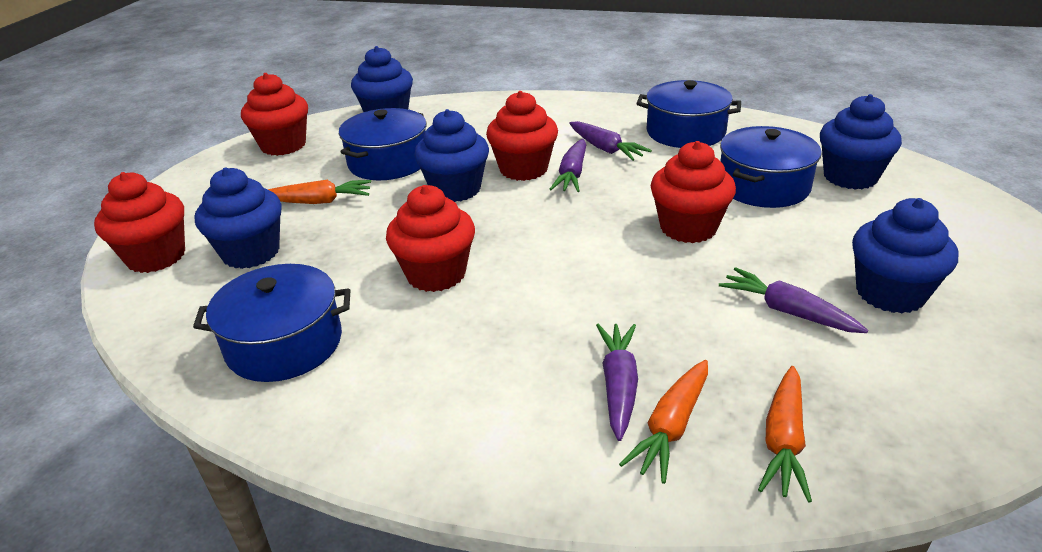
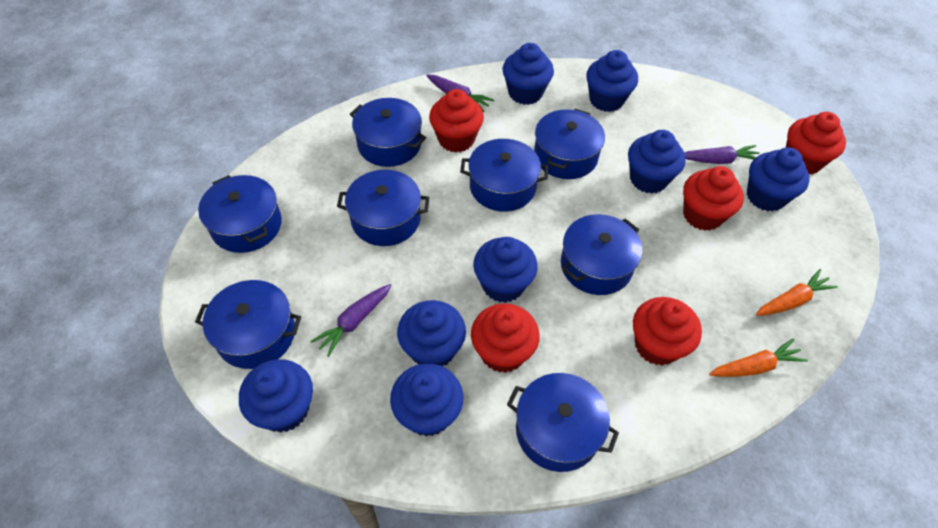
blue cupcake: 5 -> 8
blue pot: 4 -> 8
orange carrot: 3 -> 2
purple carrot: 4 -> 3

